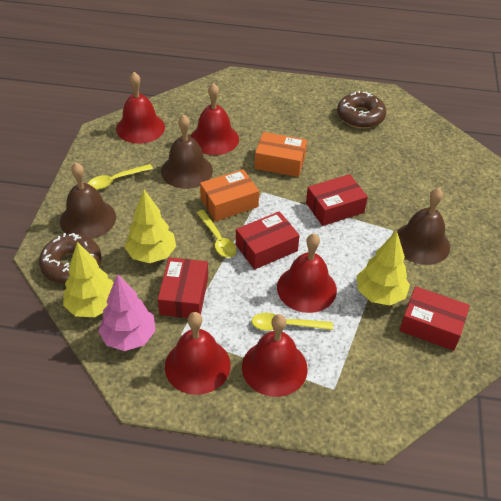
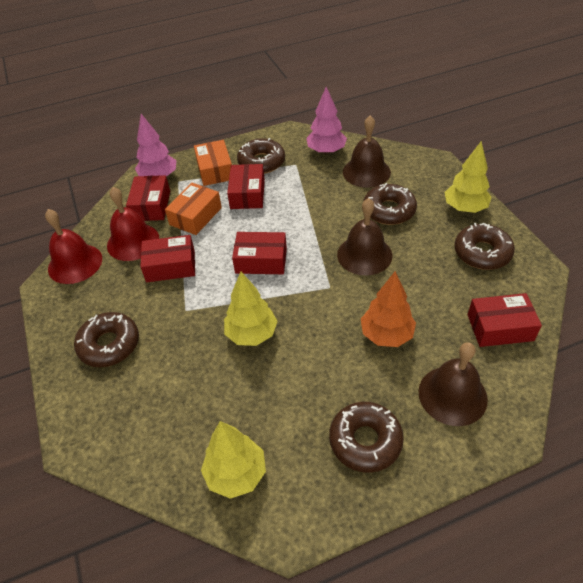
brown donut: 2 -> 5
orange tree: 0 -> 1
pink tree: 1 -> 2
red bell: 5 -> 2
red box: 4 -> 5
yellow spoon: 3 -> 0

